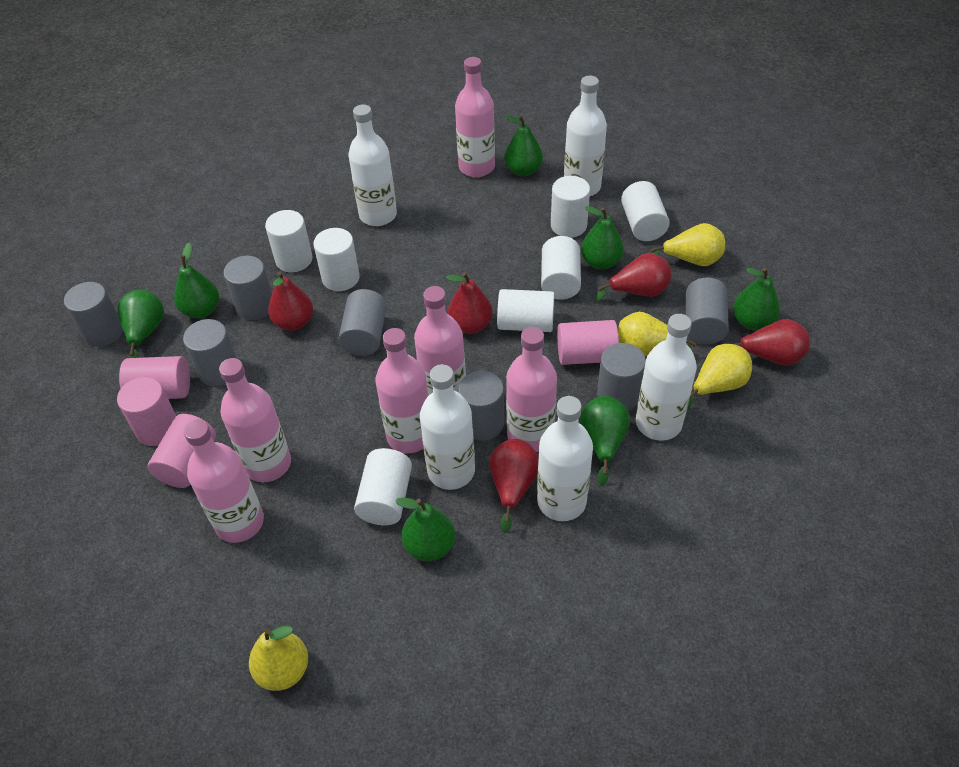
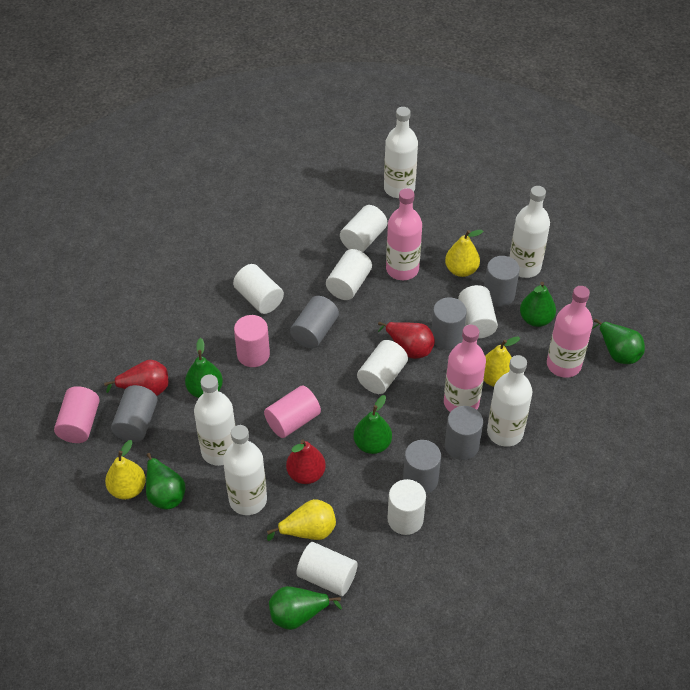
green pear: 7 -> 6
grey cylinder: 7 -> 6
pink bottle: 6 -> 3
pink cylinder: 4 -> 3
red pear: 5 -> 3

